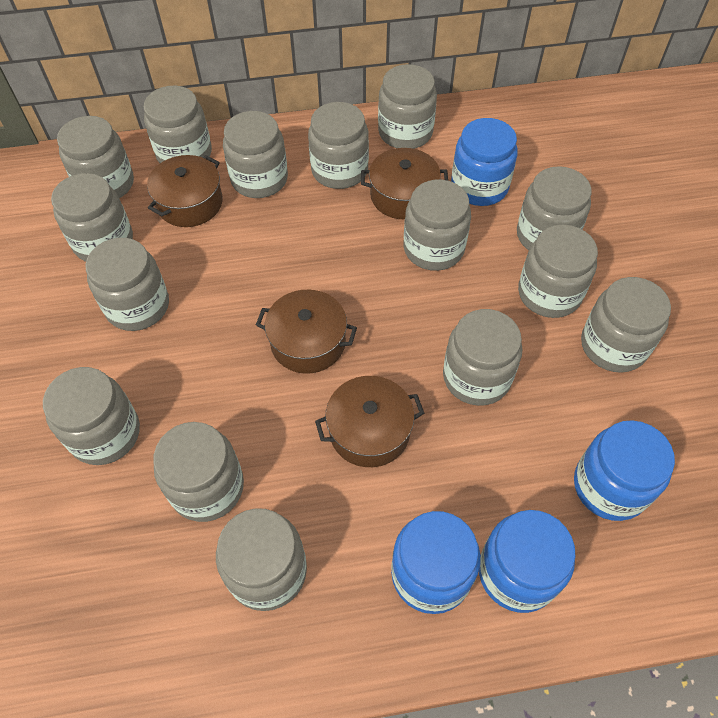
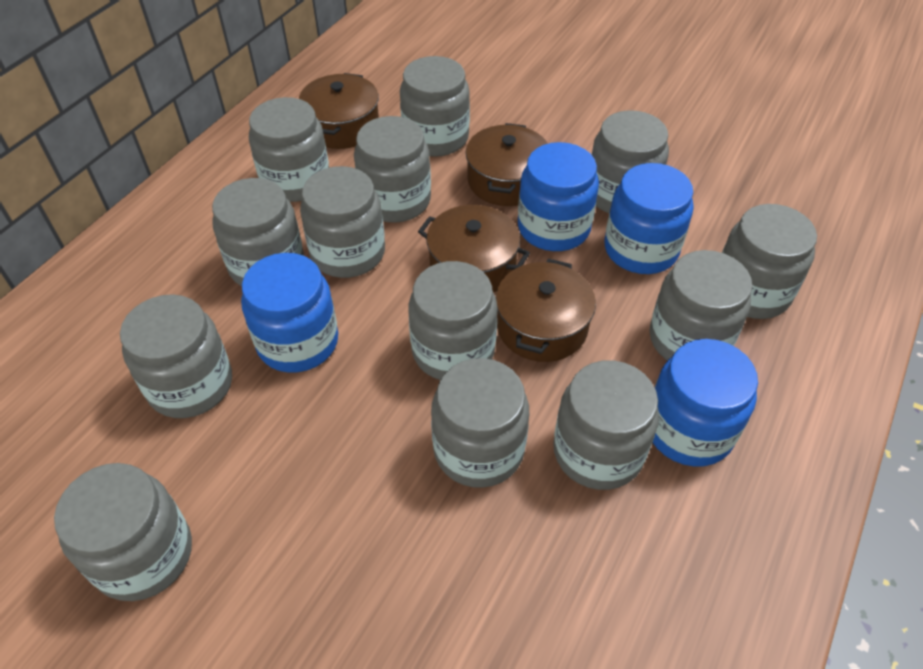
grey jar: 15 -> 13

